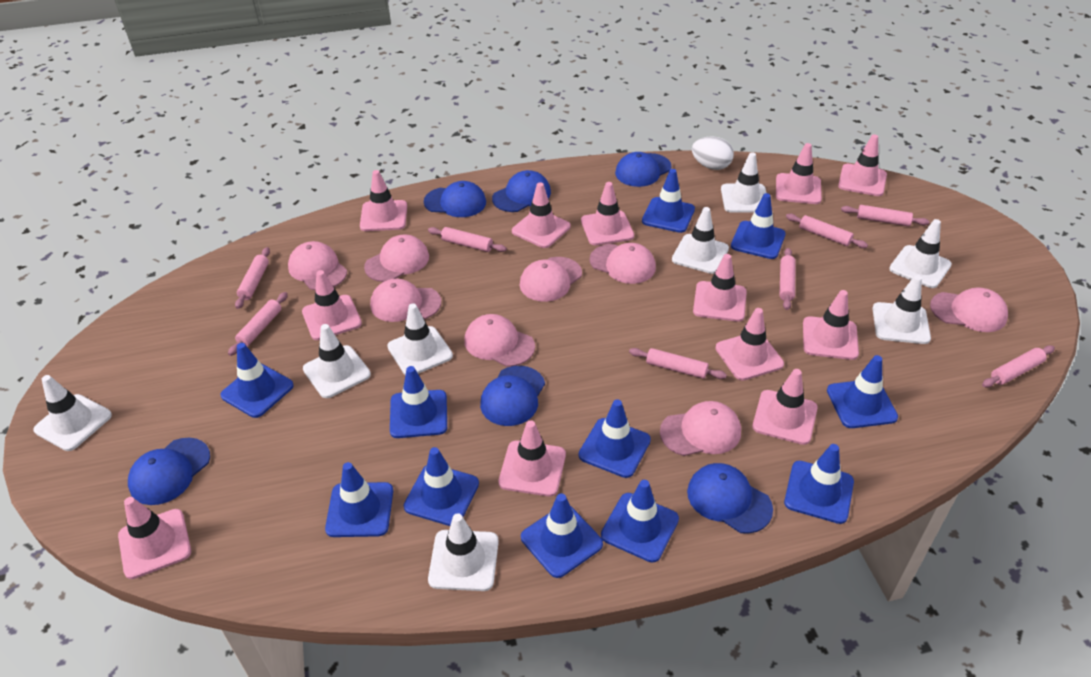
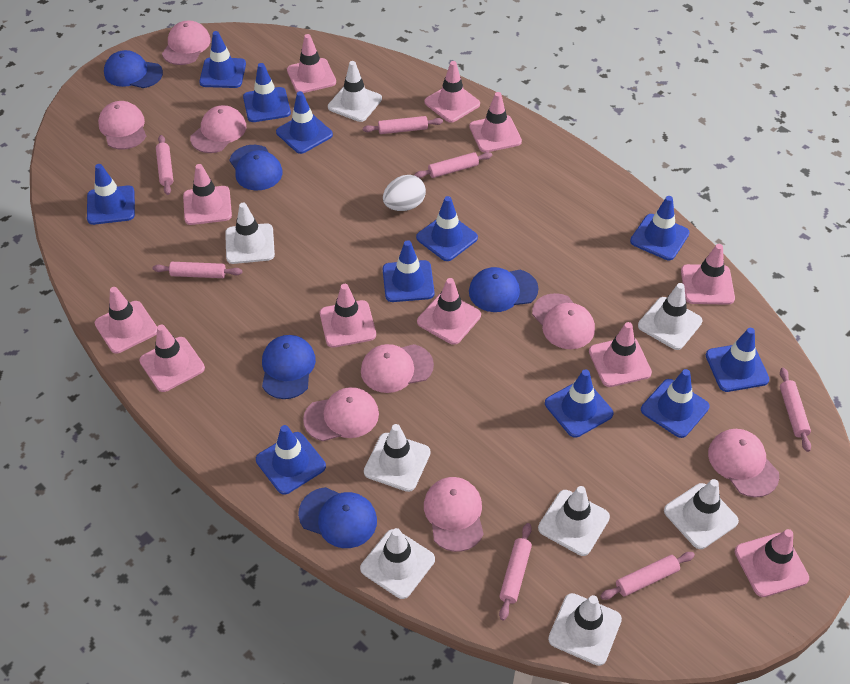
blue cap: 6 -> 5
pink rolling pin: 8 -> 7
pink traffic cone: 12 -> 11

